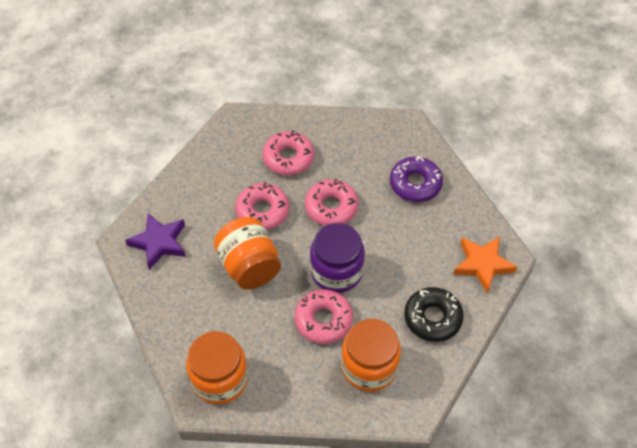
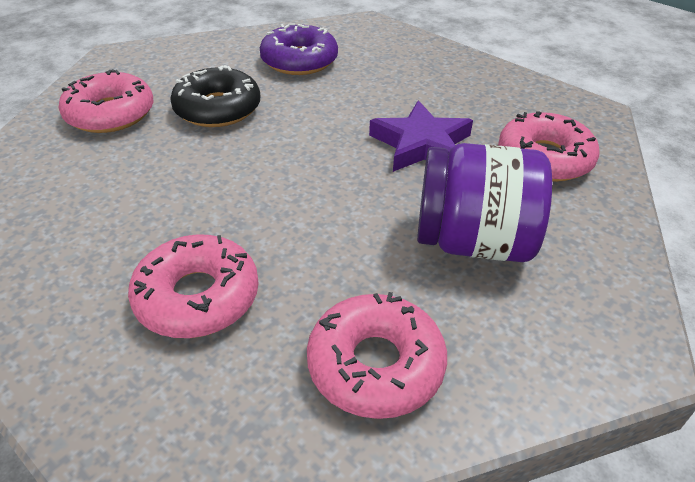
orange jar: 3 -> 0
orange star: 1 -> 0

